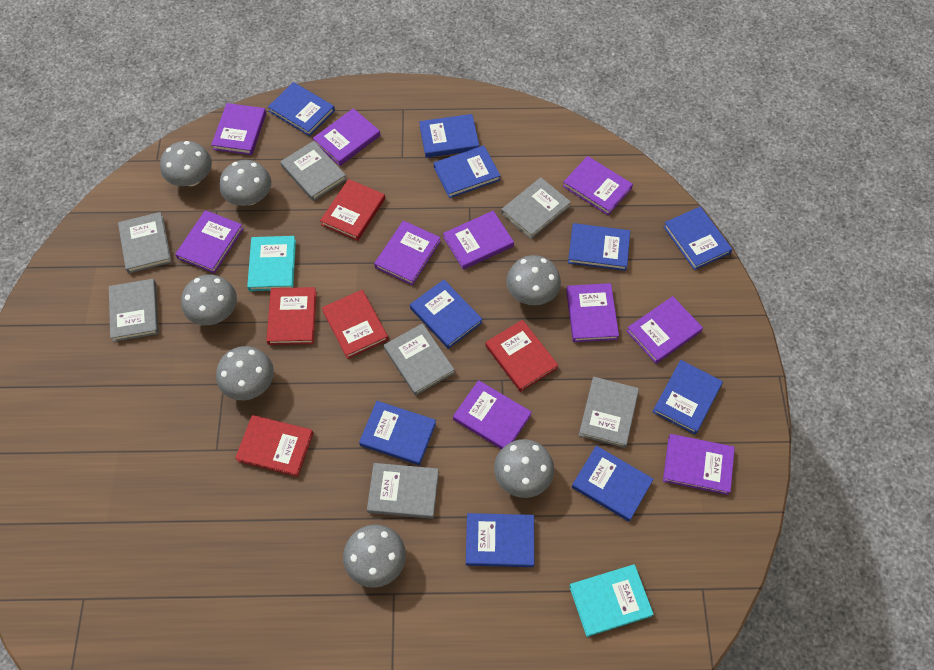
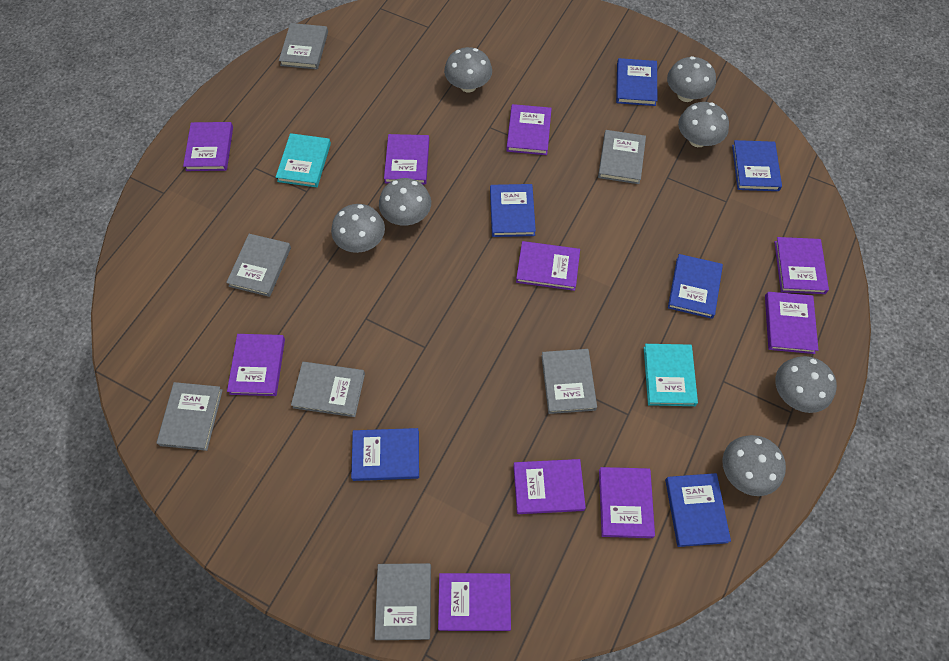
blue book: 10 -> 6
red book: 5 -> 0

